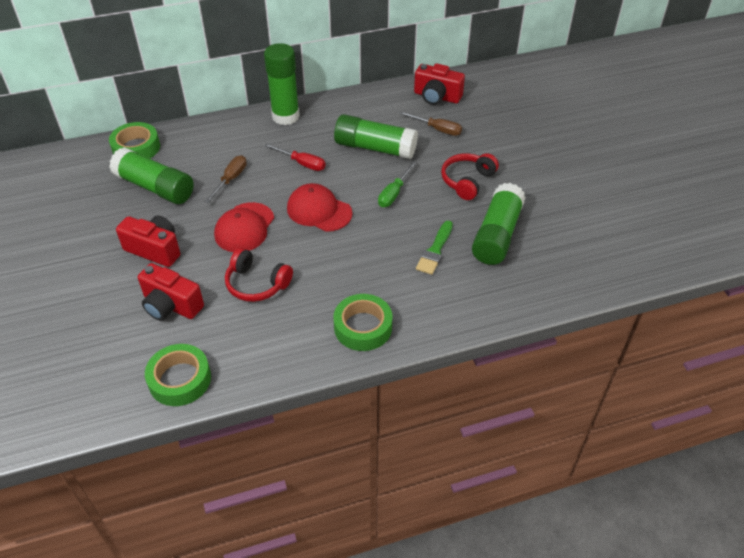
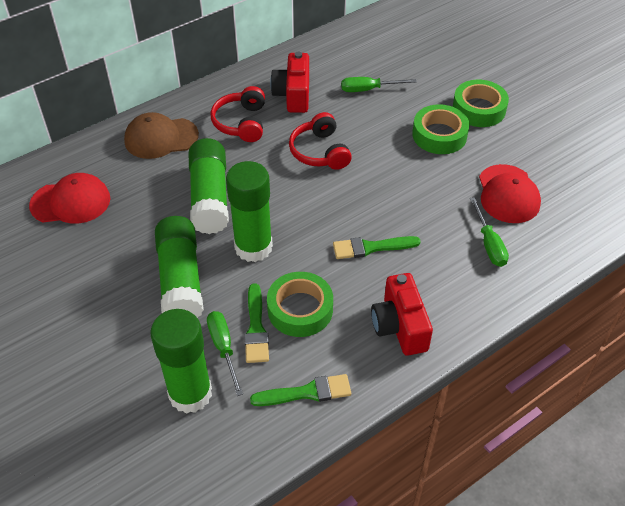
brown cap: 0 -> 1
brown screwdriver: 2 -> 0
green brush: 1 -> 3
green screwdriver: 1 -> 3
red camera: 3 -> 2
red screwdriver: 1 -> 0

